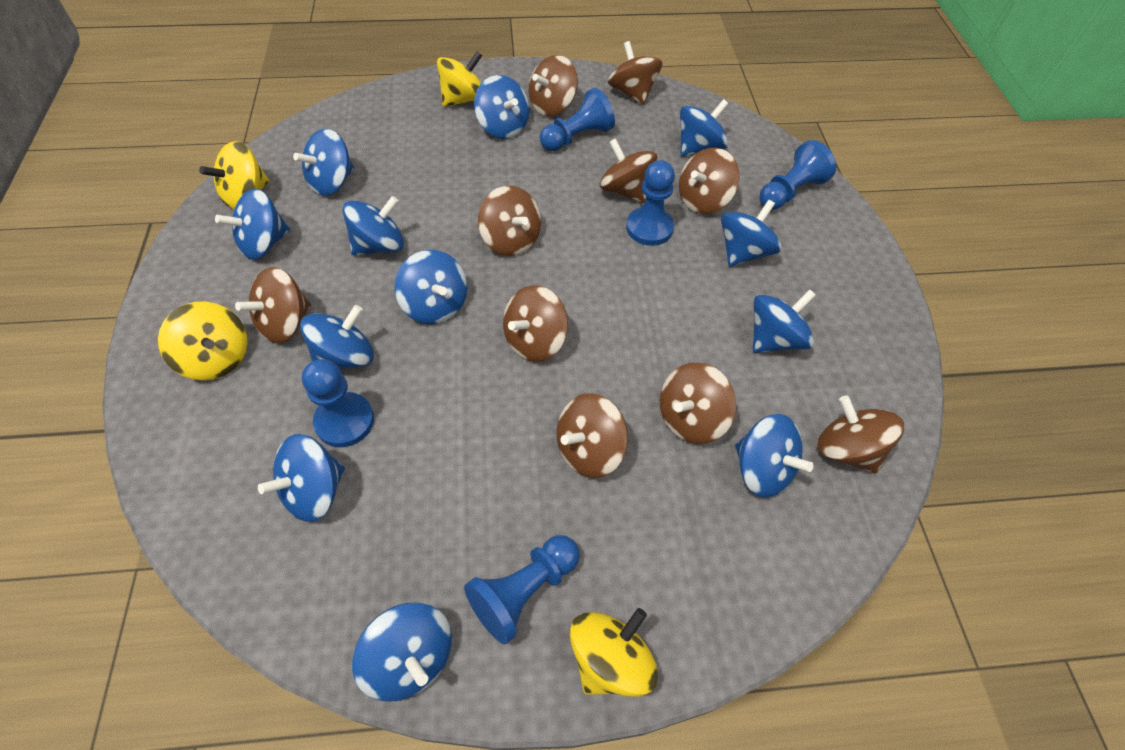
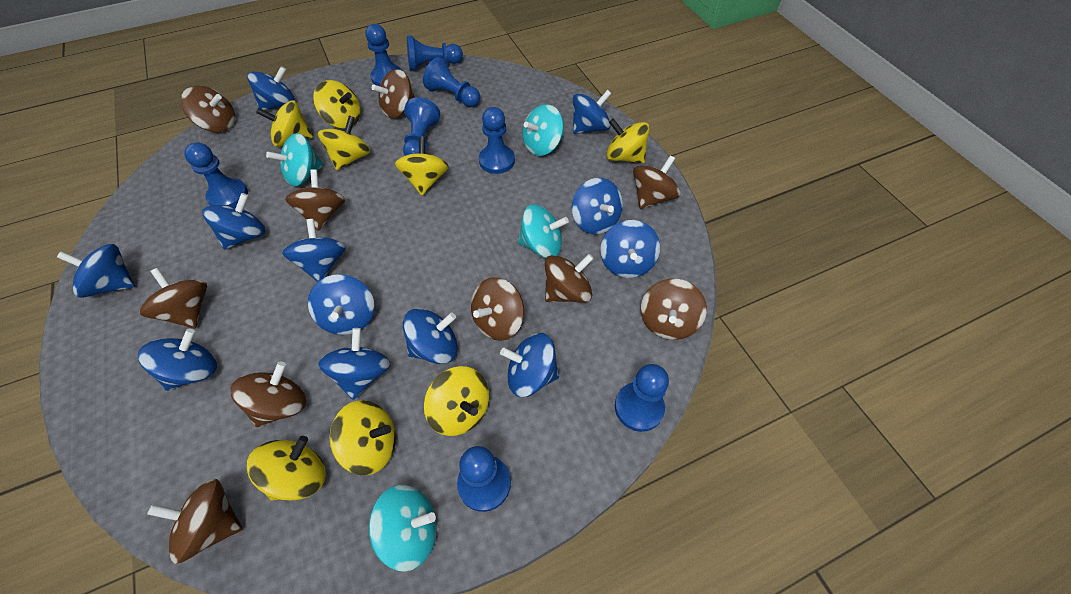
blue pawn: 5 -> 8
turquoise spinning top: 0 -> 4
yellow spinning top: 4 -> 8

